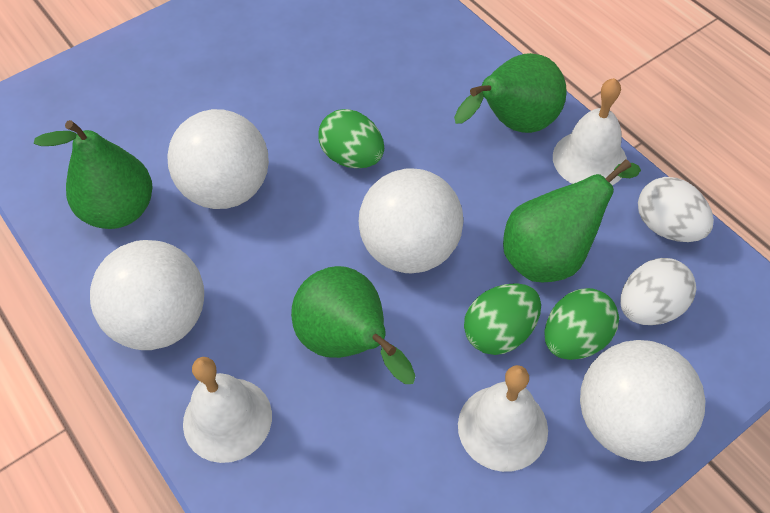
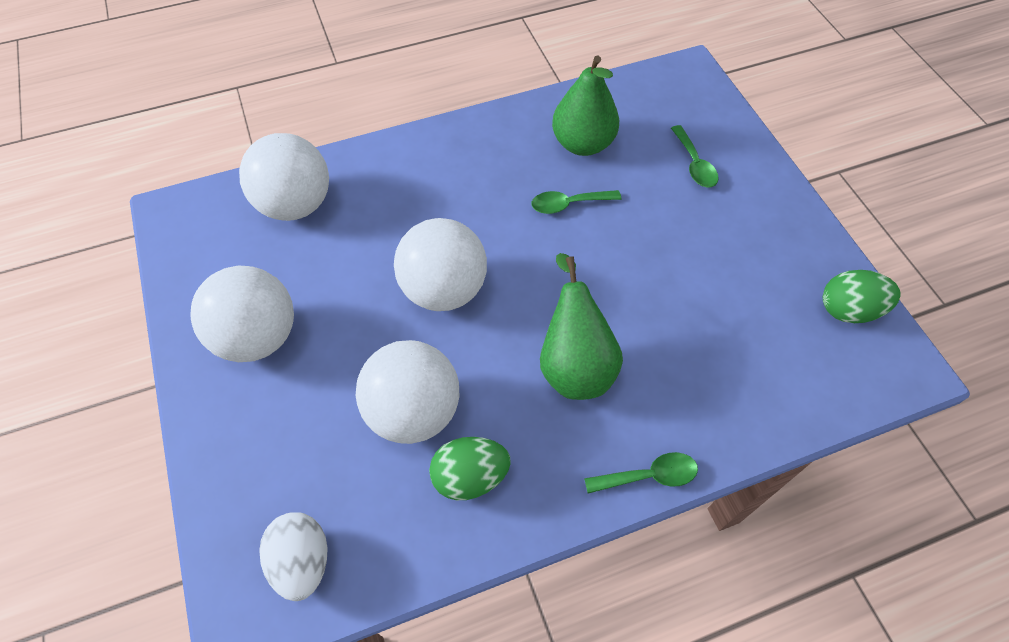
green egg: 3 -> 2
green pear: 4 -> 2
green spoon: 0 -> 3
white bell: 3 -> 0
white egg: 2 -> 1

